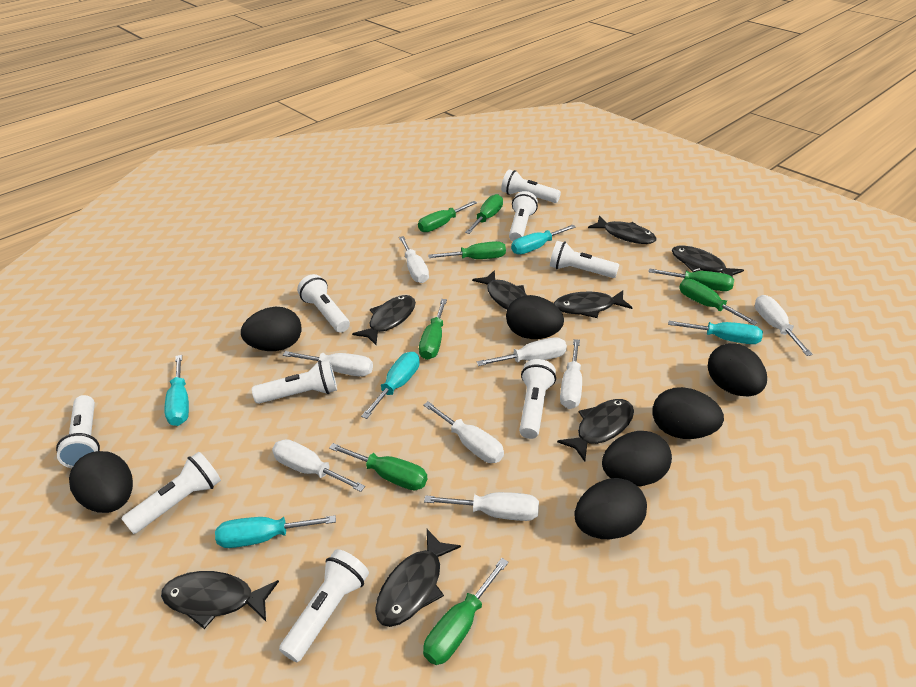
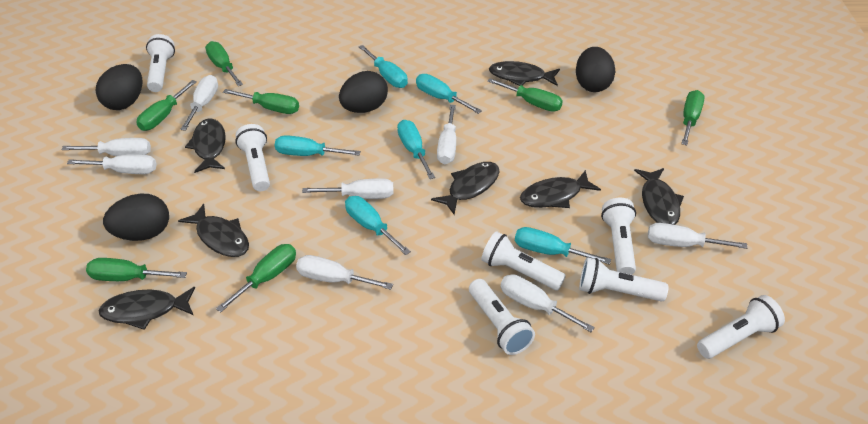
black egg: 7 -> 4
black fish: 8 -> 7
green screwdriver: 8 -> 7
turquoise screwdriver: 5 -> 6
white flashlight: 9 -> 7

